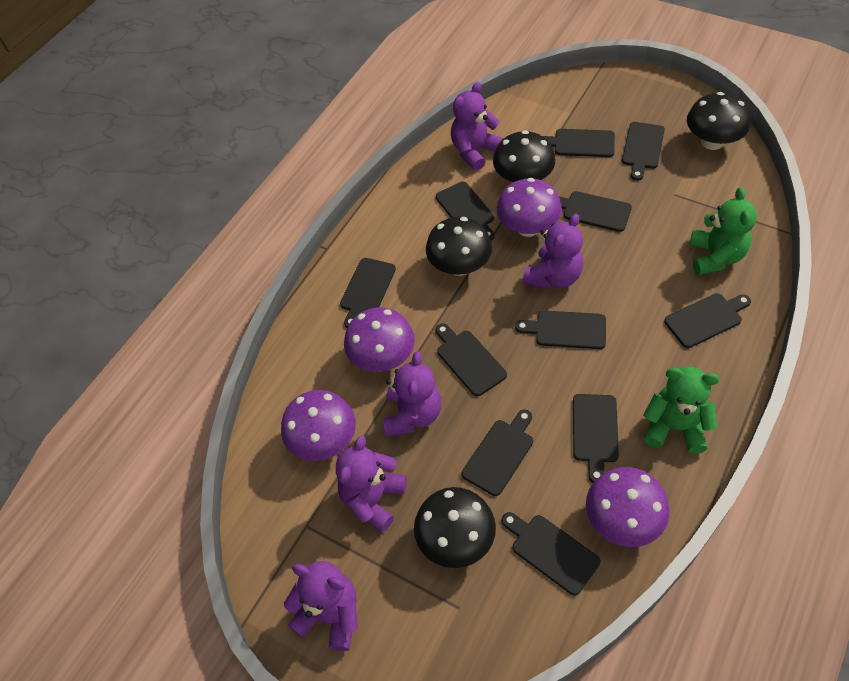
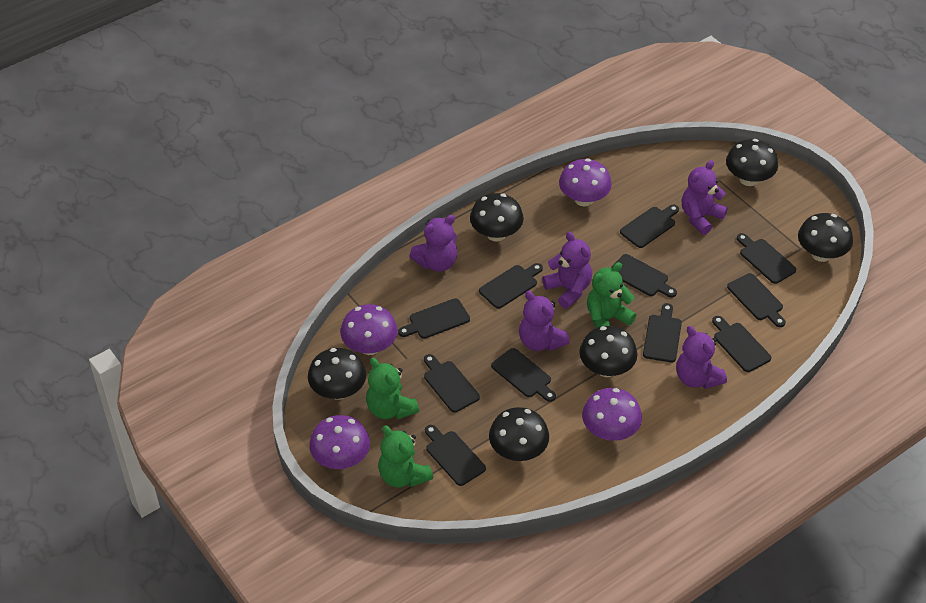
black mushroom: 4 -> 6
green teddy bear: 2 -> 3

